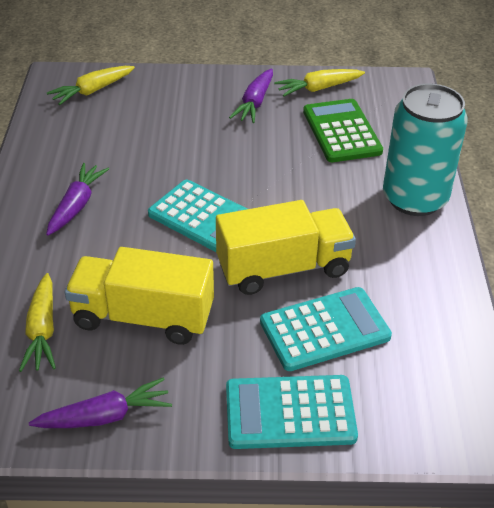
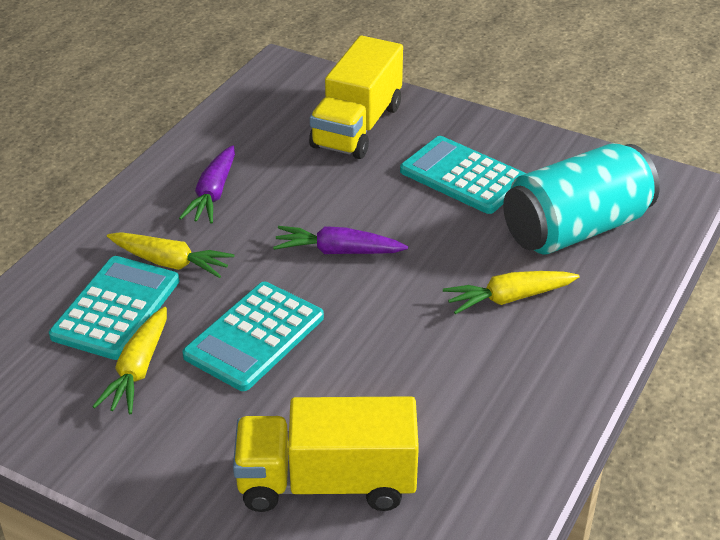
green calculator: 1 -> 0
purple carrot: 3 -> 2

